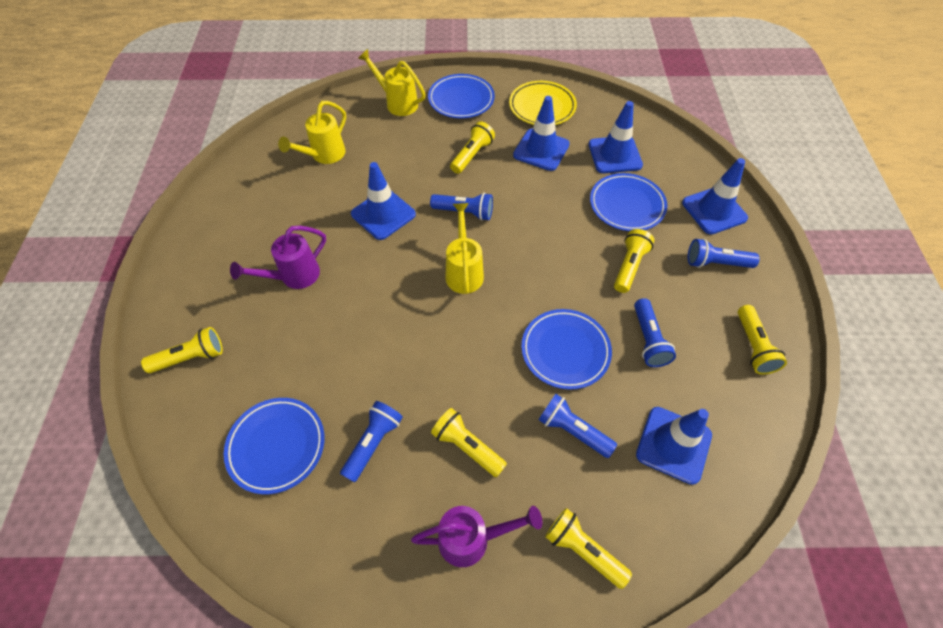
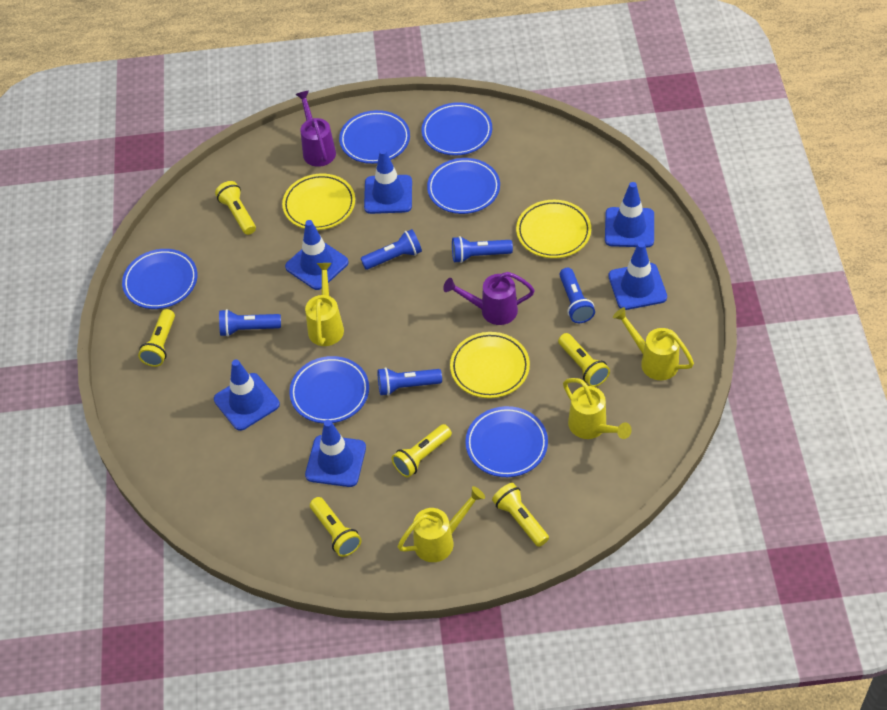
blue plate: 4 -> 6
blue traffic cone: 5 -> 6
yellow plate: 1 -> 3
yellow watering can: 3 -> 4

